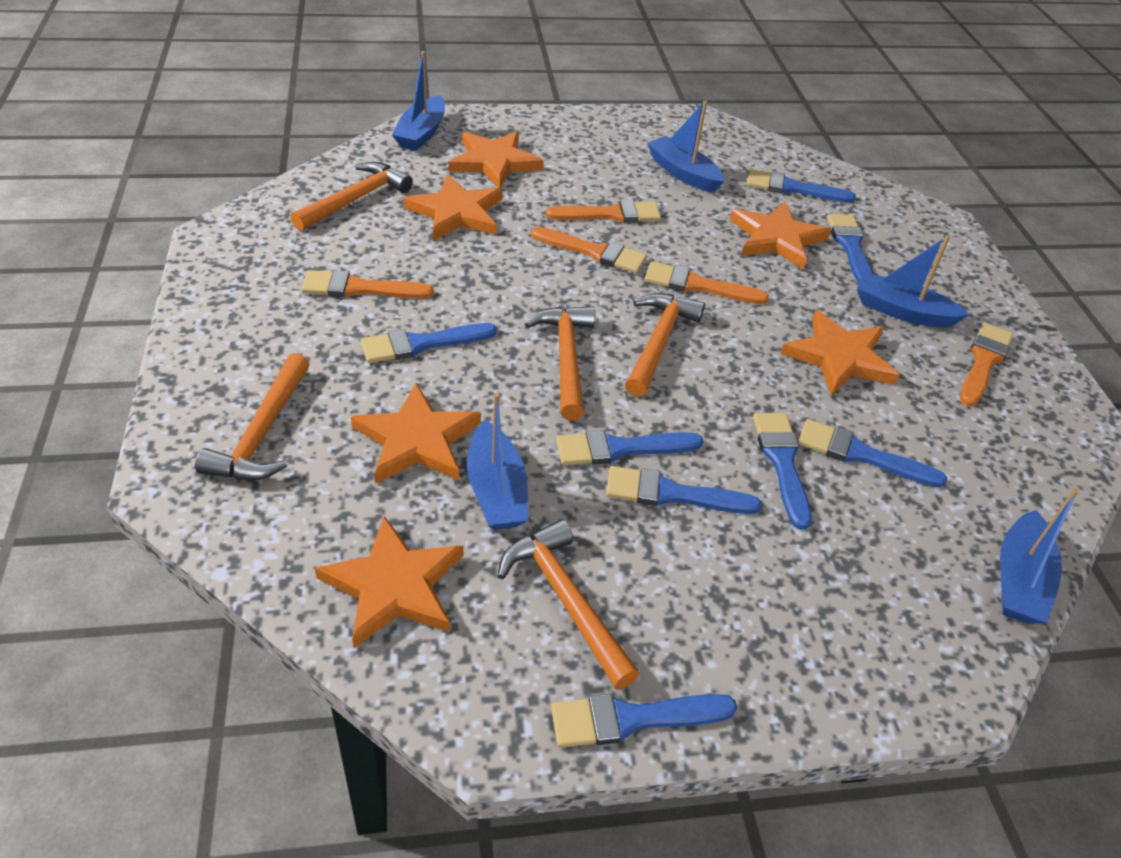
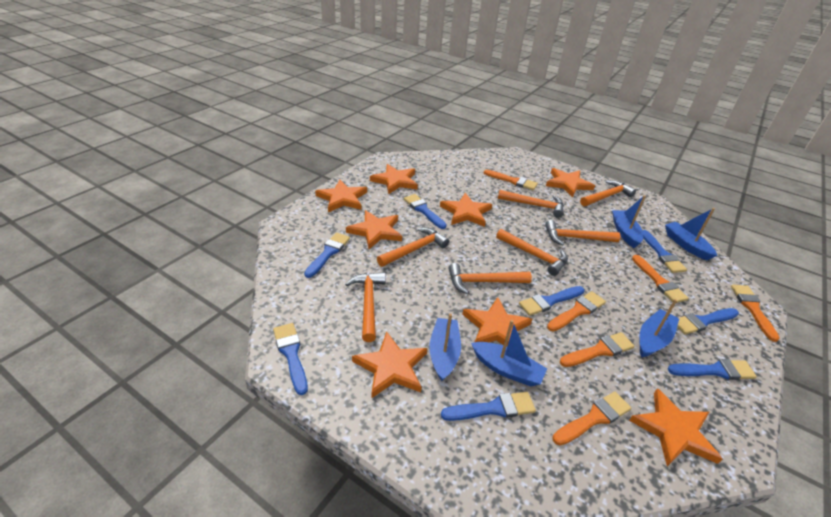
orange brush: 5 -> 6
orange hammer: 5 -> 7
orange star: 6 -> 8

